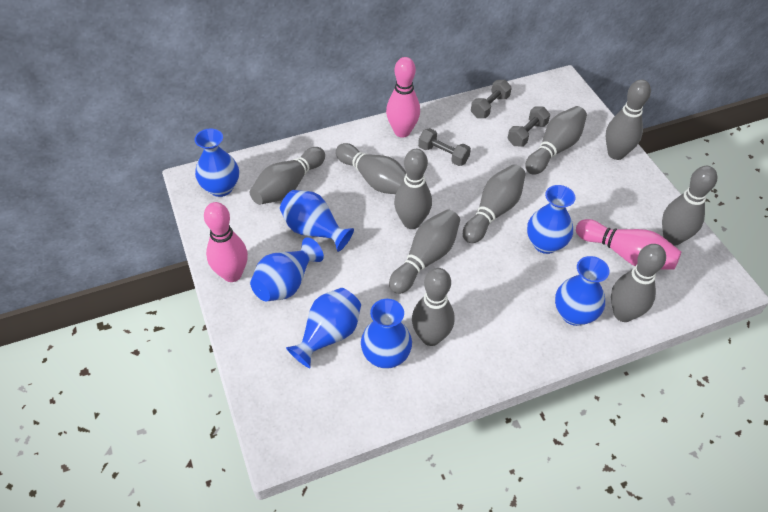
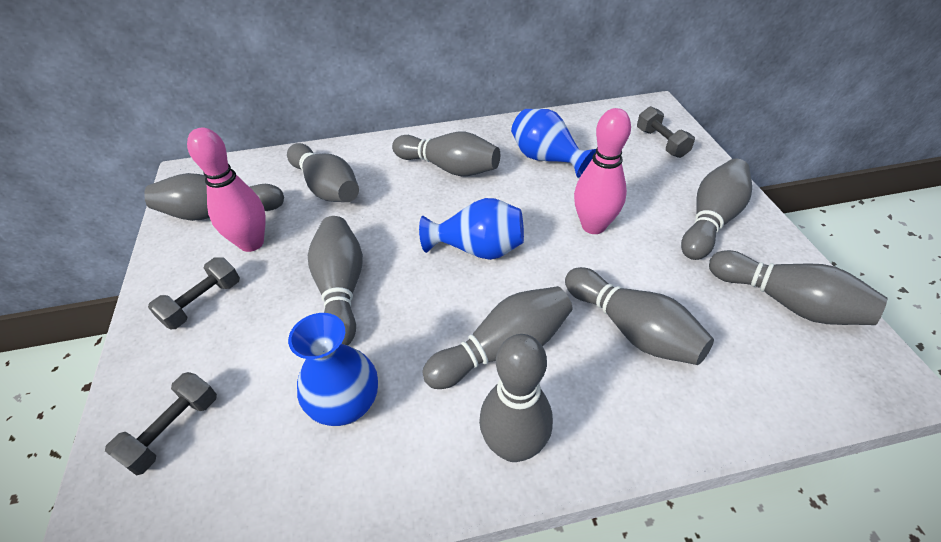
blue vase: 7 -> 3
grey bowling pin: 10 -> 9
pink bowling pin: 3 -> 2

